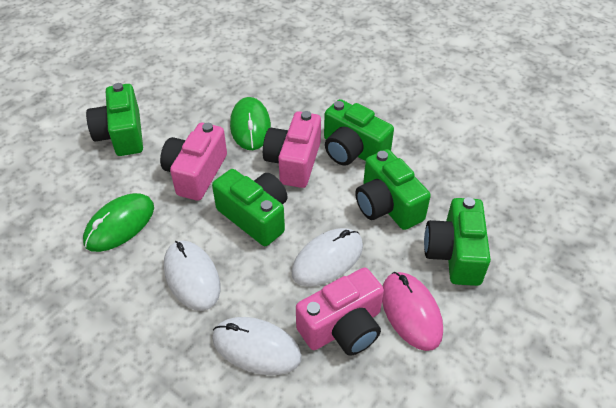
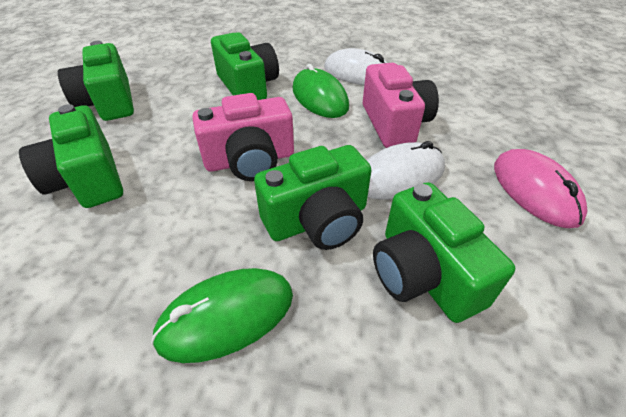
pink camera: 3 -> 2
white mouse: 3 -> 2

